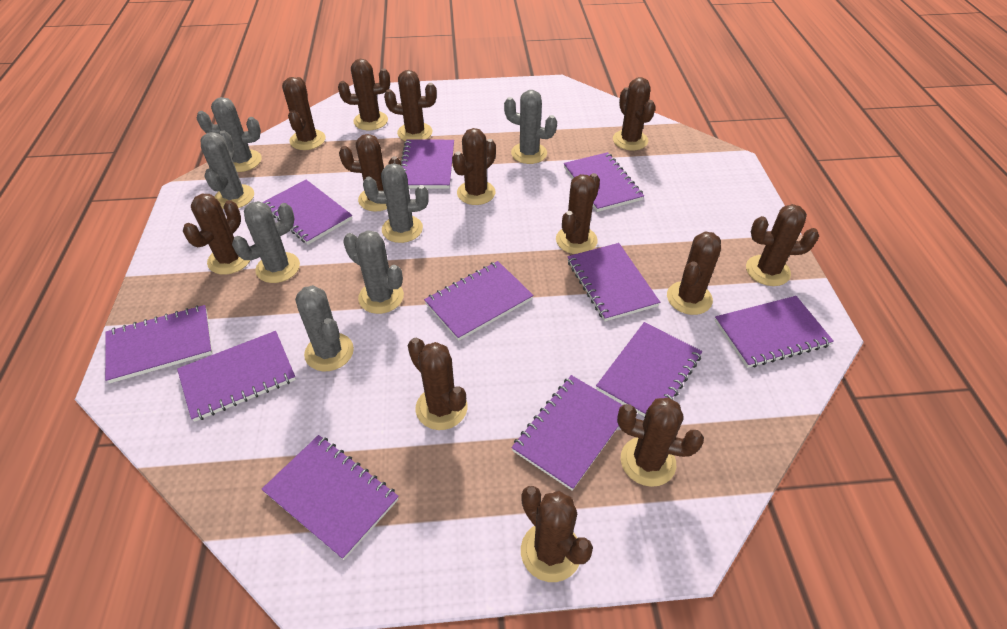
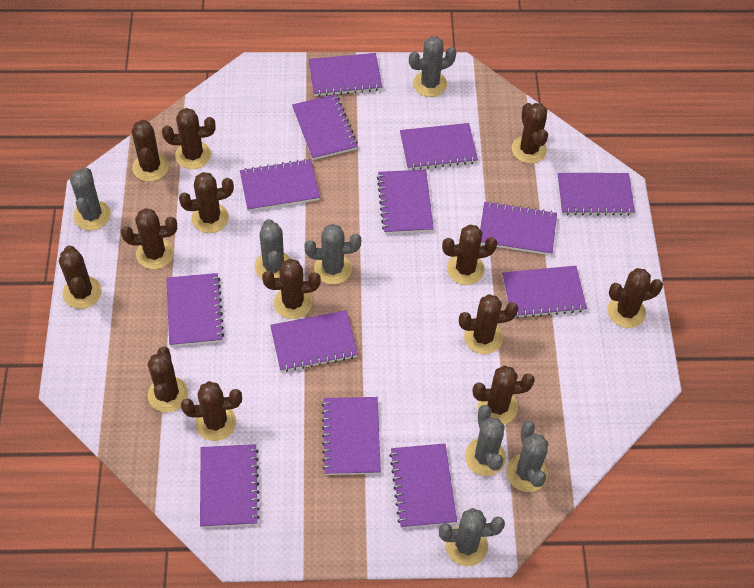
purple notebook: 11 -> 13

